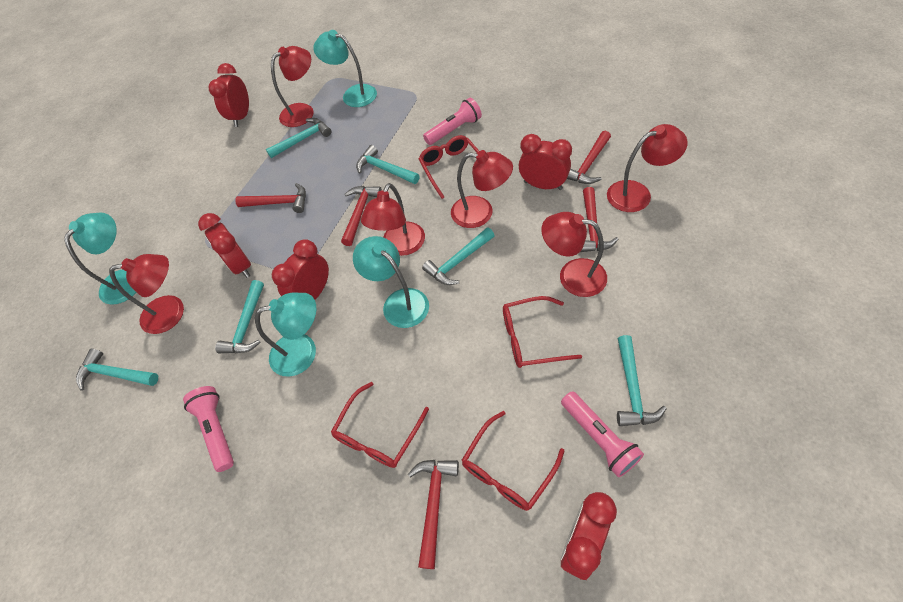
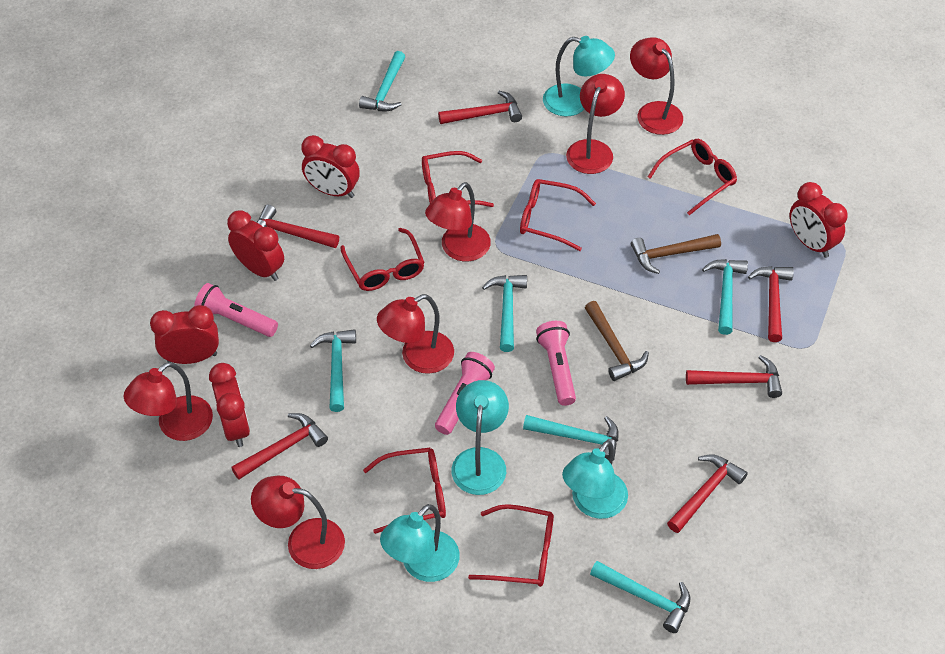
brown hammer: 0 -> 2
red glasses: 4 -> 6
red hammer: 5 -> 6

